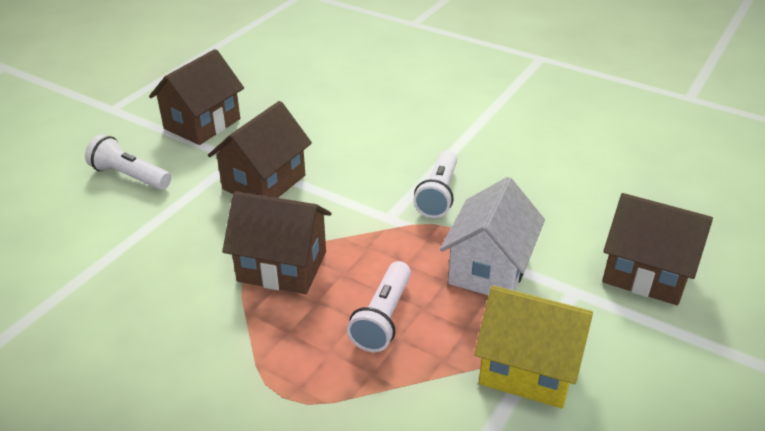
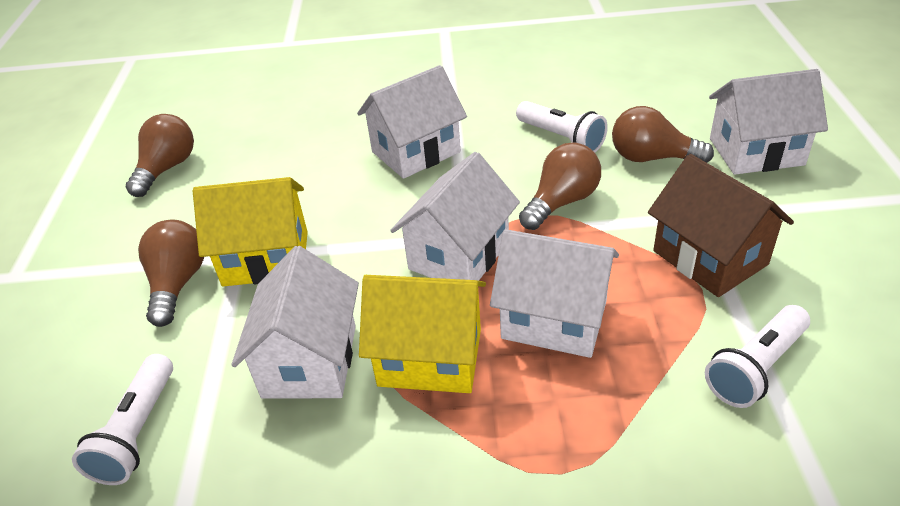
brown house: 4 -> 1
brown light bulb: 0 -> 4
white house: 1 -> 5
yellow house: 1 -> 2

